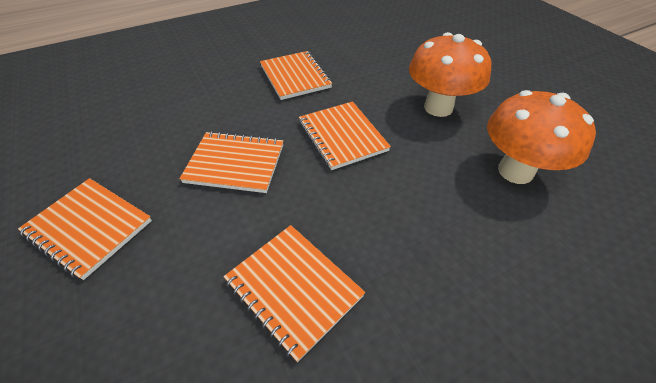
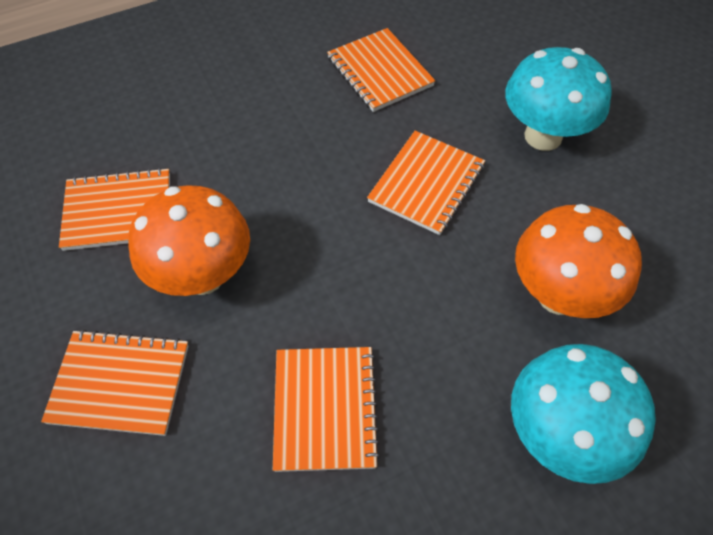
turquoise mushroom: 0 -> 2

